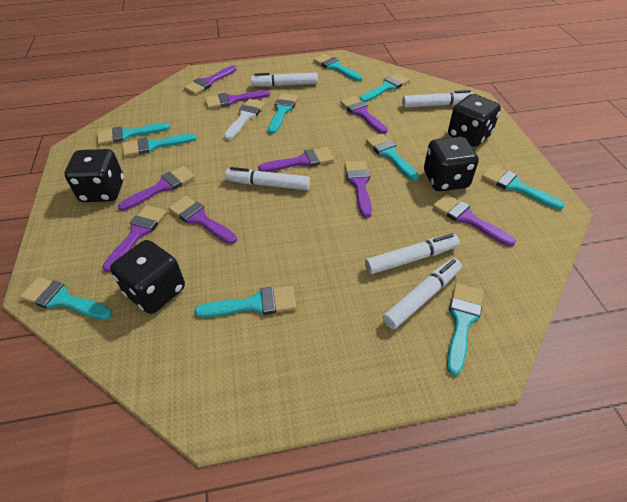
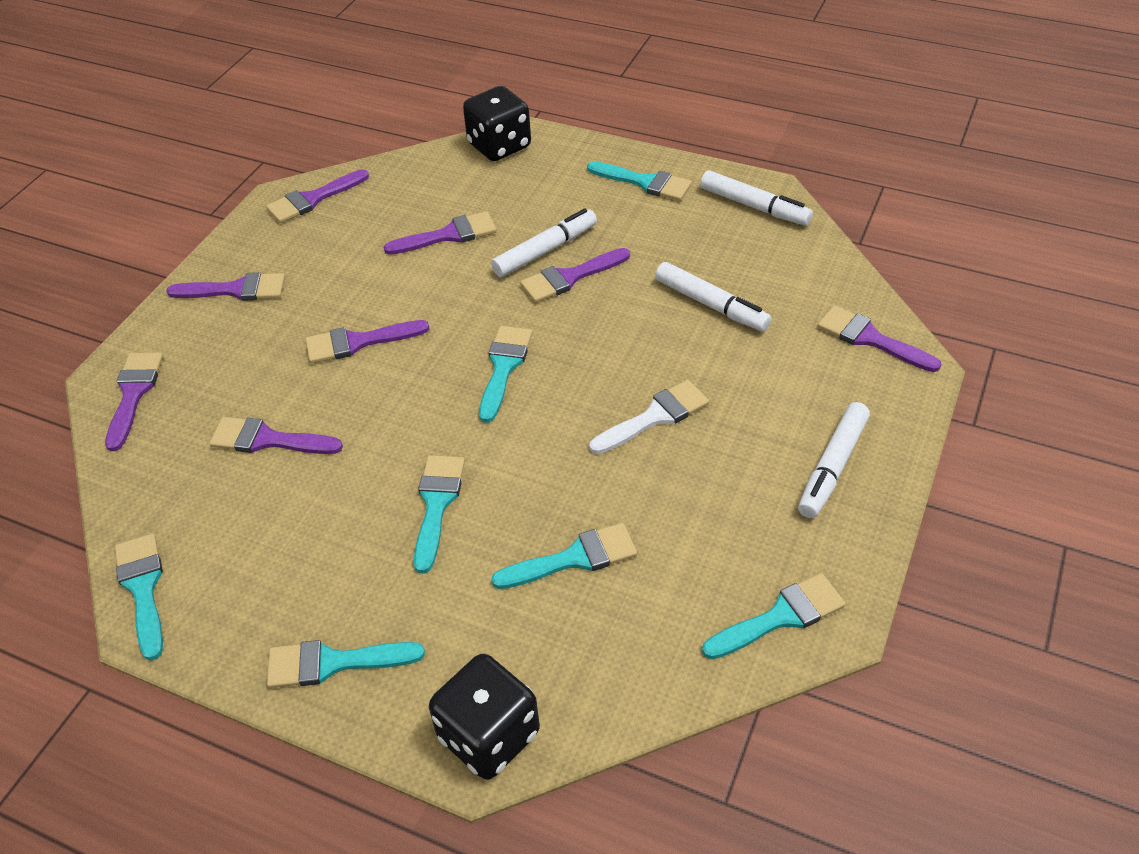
black dice: 4 -> 2
purple brush: 9 -> 8
turquoise brush: 10 -> 7
white marker: 5 -> 4

